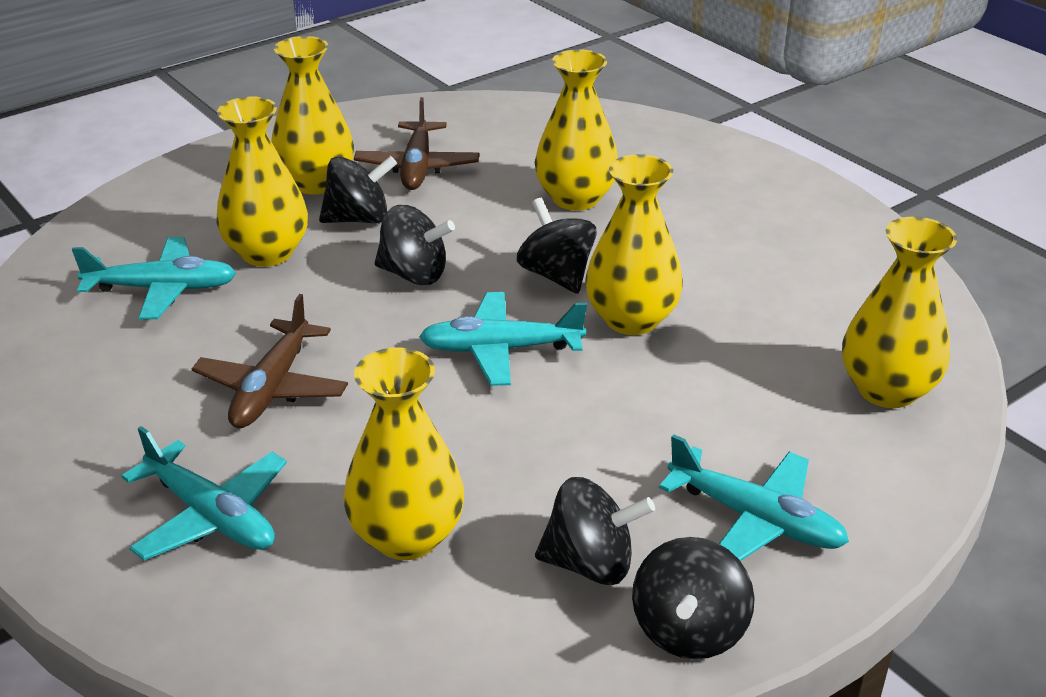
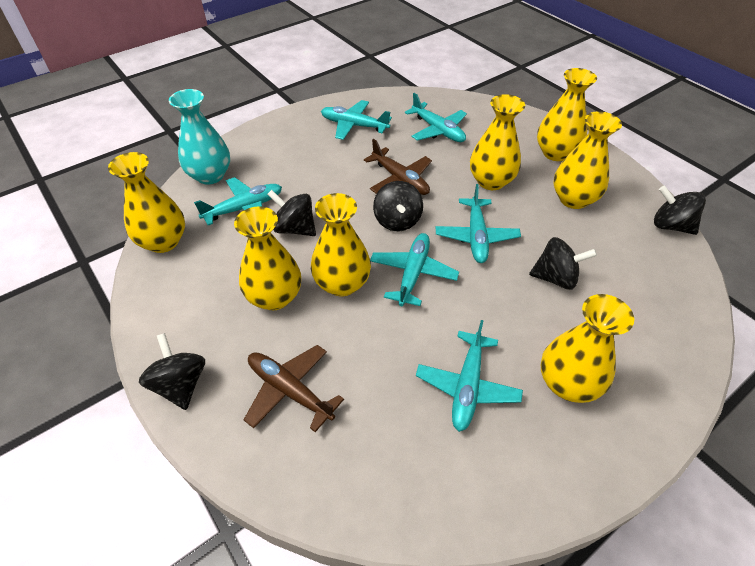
turquoise plane: 4 -> 6
turquoise vase: 0 -> 1
yellow vase: 6 -> 7

